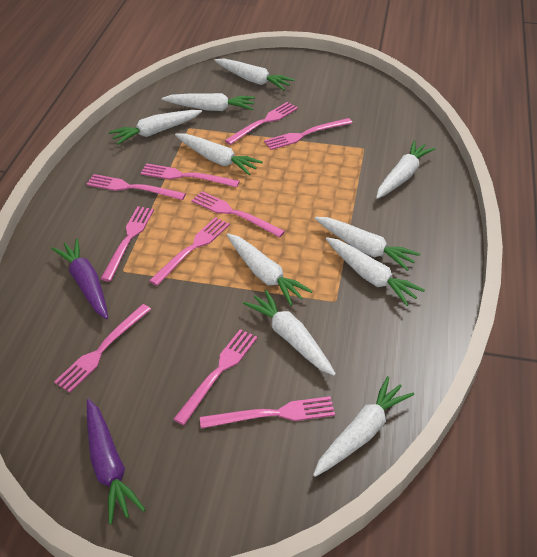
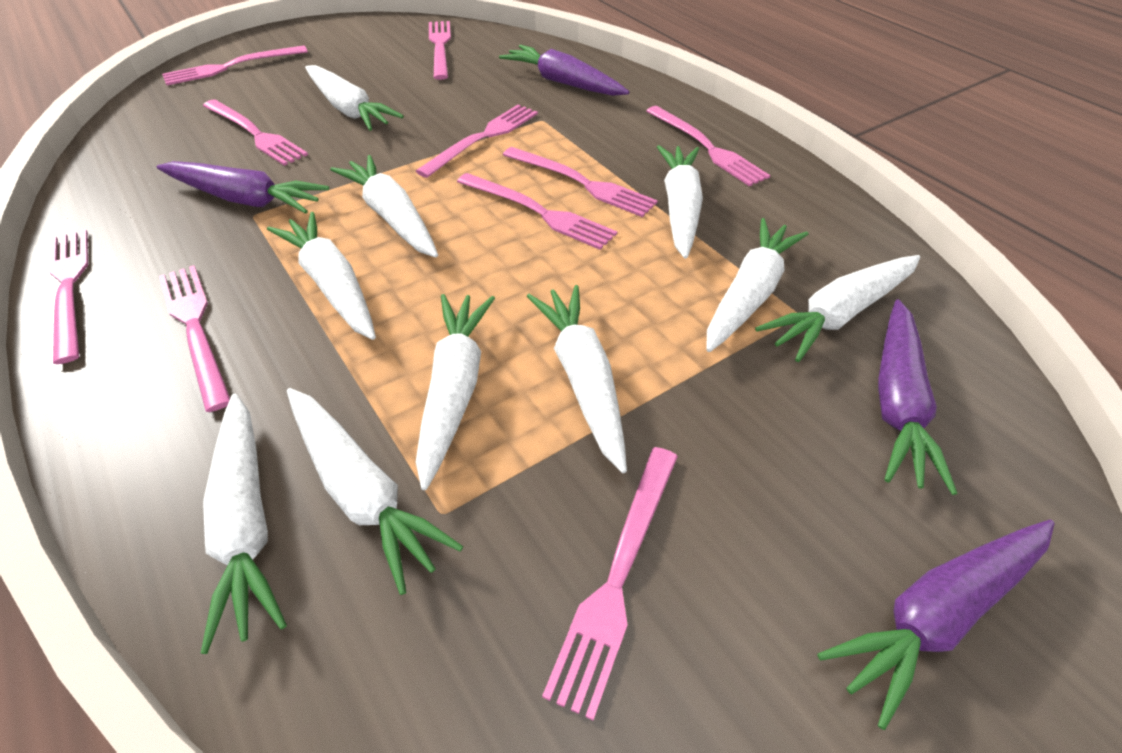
purple carrot: 2 -> 4

